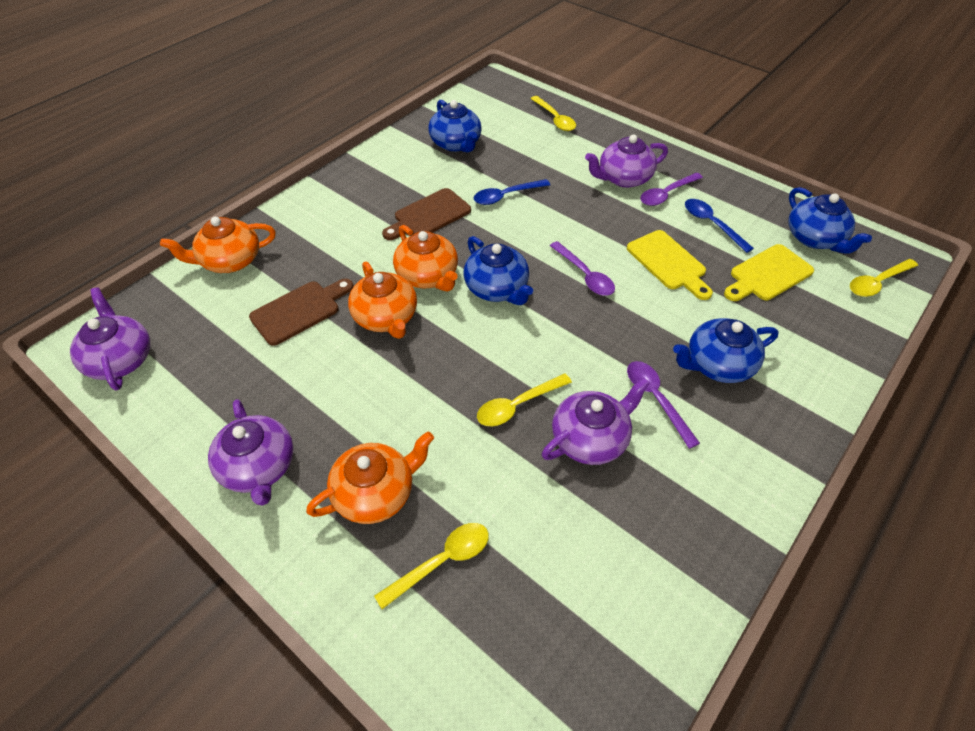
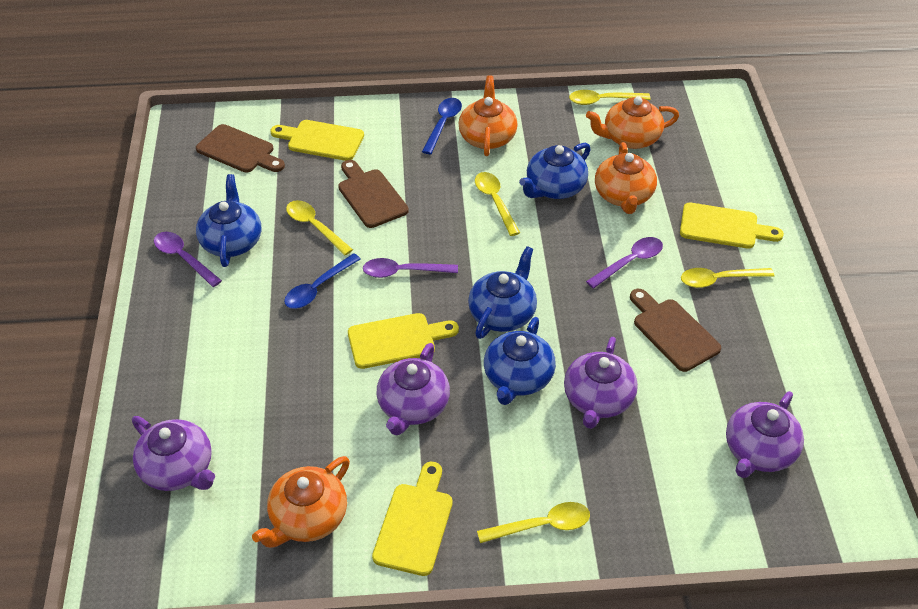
brown cutting board: 2 -> 3
yellow cutting board: 2 -> 4
yellow spoon: 4 -> 5

